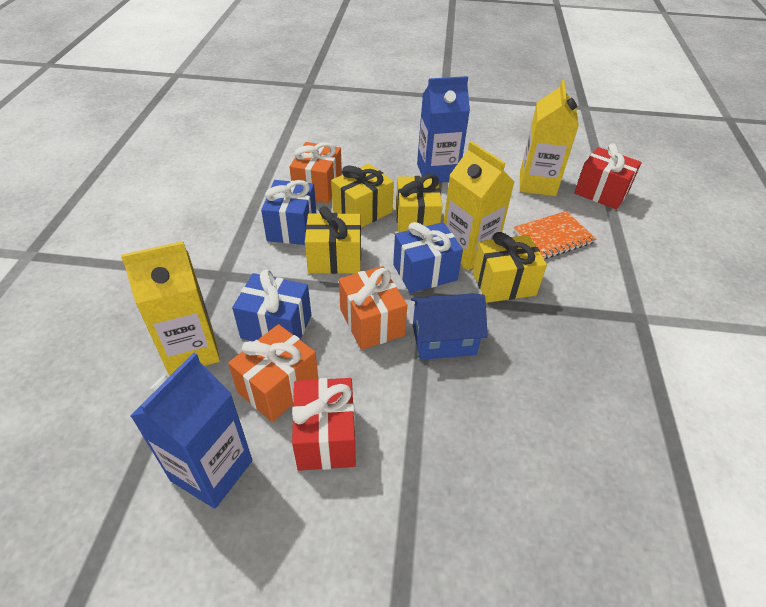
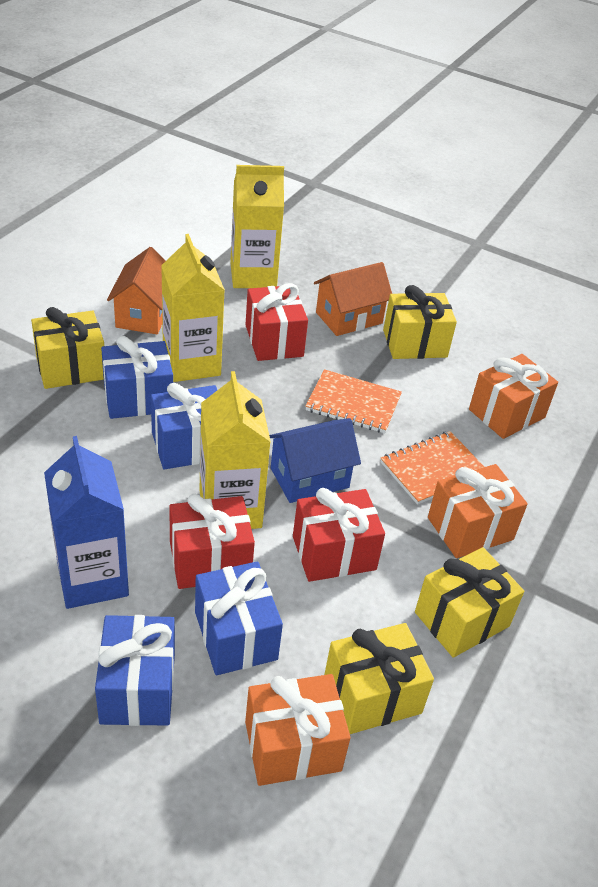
blue carton: 2 -> 1
blue gift: 3 -> 4
orange house: 0 -> 2
orange notebook: 1 -> 2
red gift: 2 -> 3

